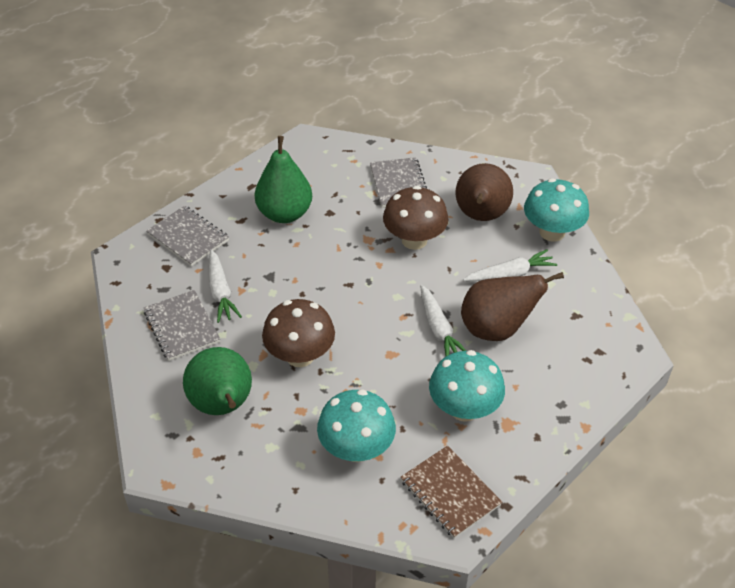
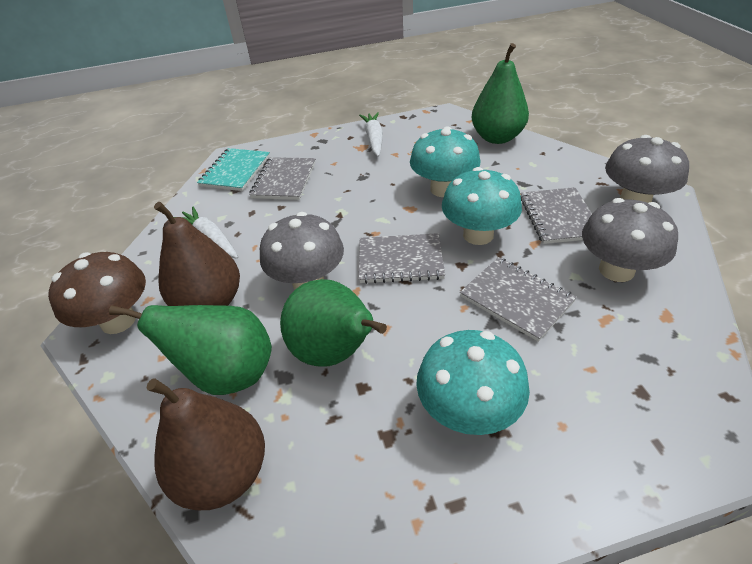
brown mushroom: 2 -> 1
brown notebook: 1 -> 0
green pear: 2 -> 3
grey mushroom: 0 -> 3
grey notebook: 3 -> 4
turquoise notebook: 0 -> 1
white carrot: 3 -> 2

